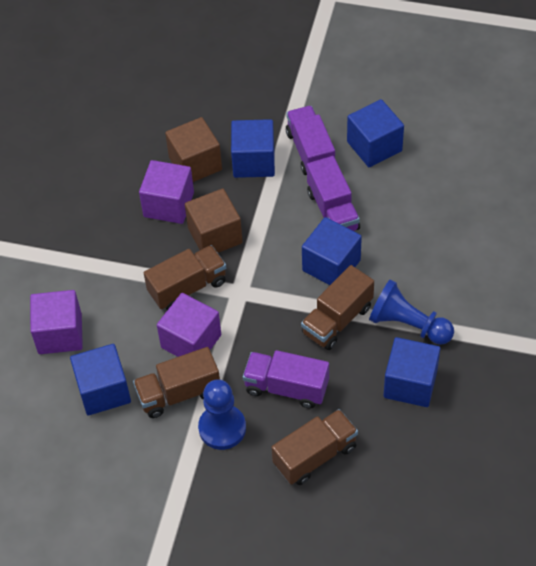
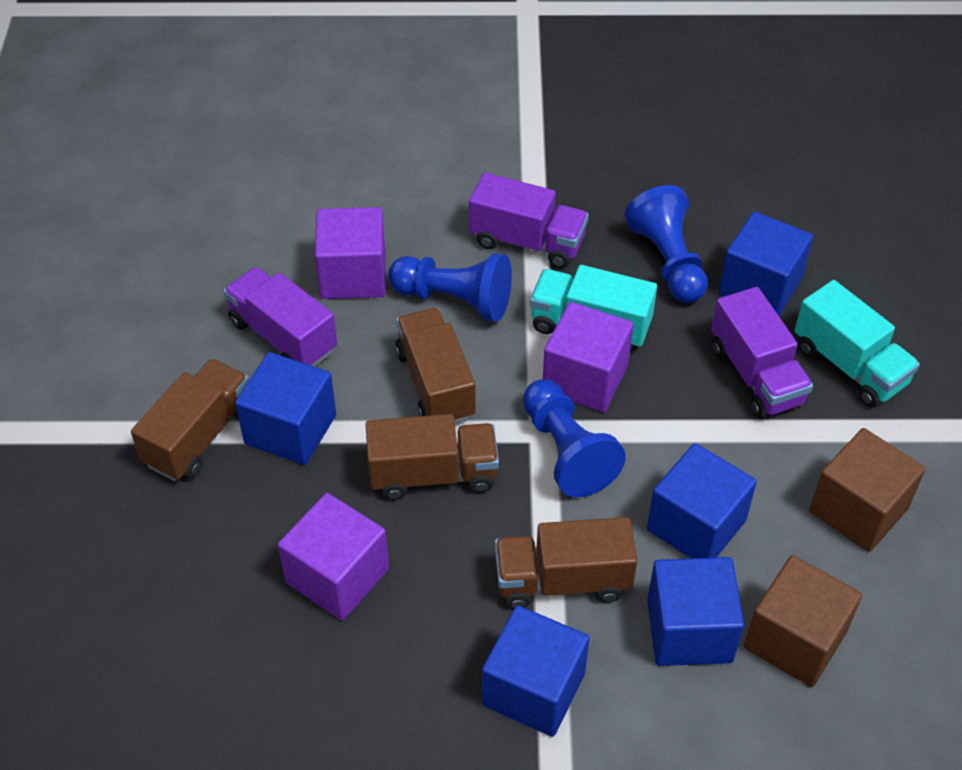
blue pawn: 2 -> 3
turquoise truck: 0 -> 2

